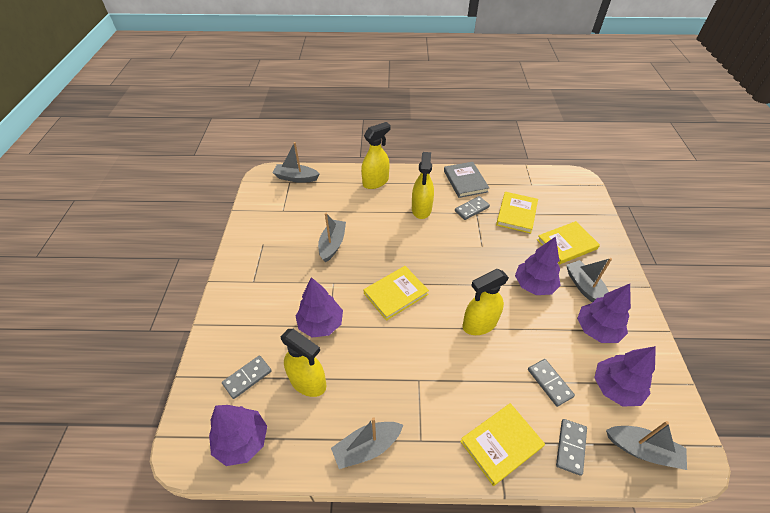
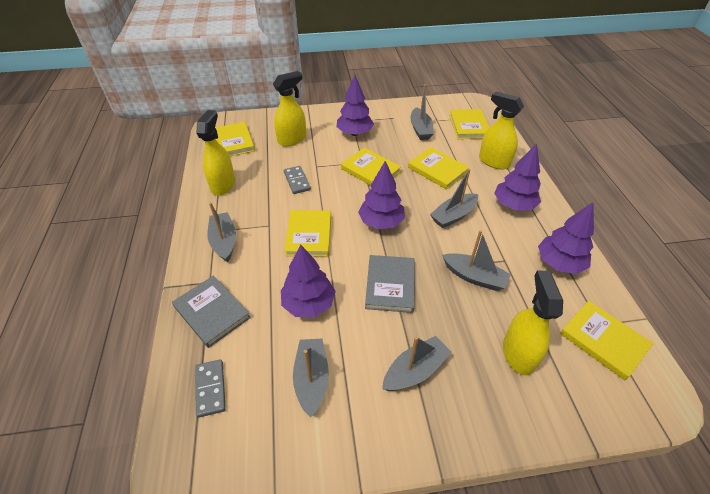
grey boat: 5 -> 6
grey book: 1 -> 2
grey domino: 4 -> 2
yellow book: 4 -> 6

